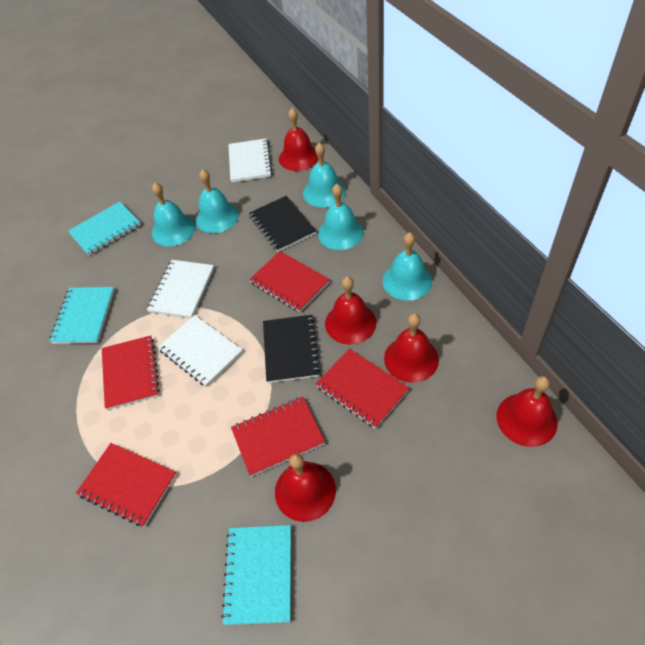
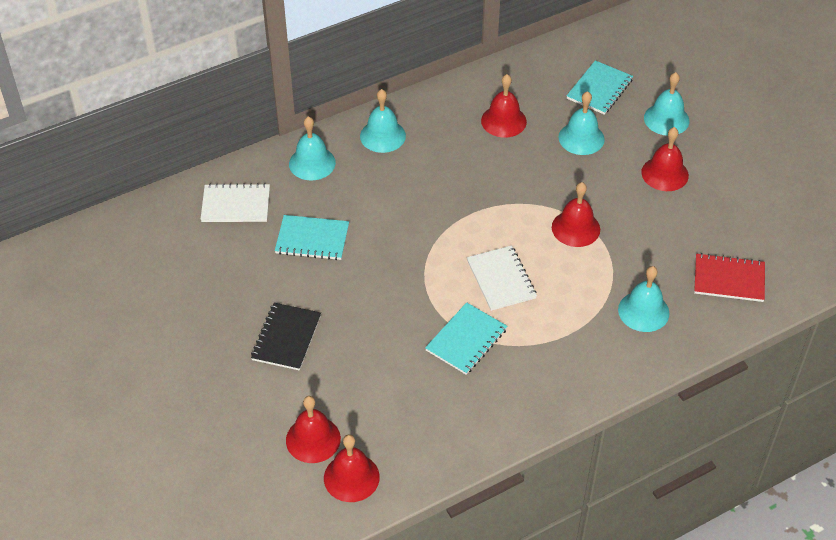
black notebook: 2 -> 1
red notebook: 5 -> 1
white notebook: 3 -> 2

